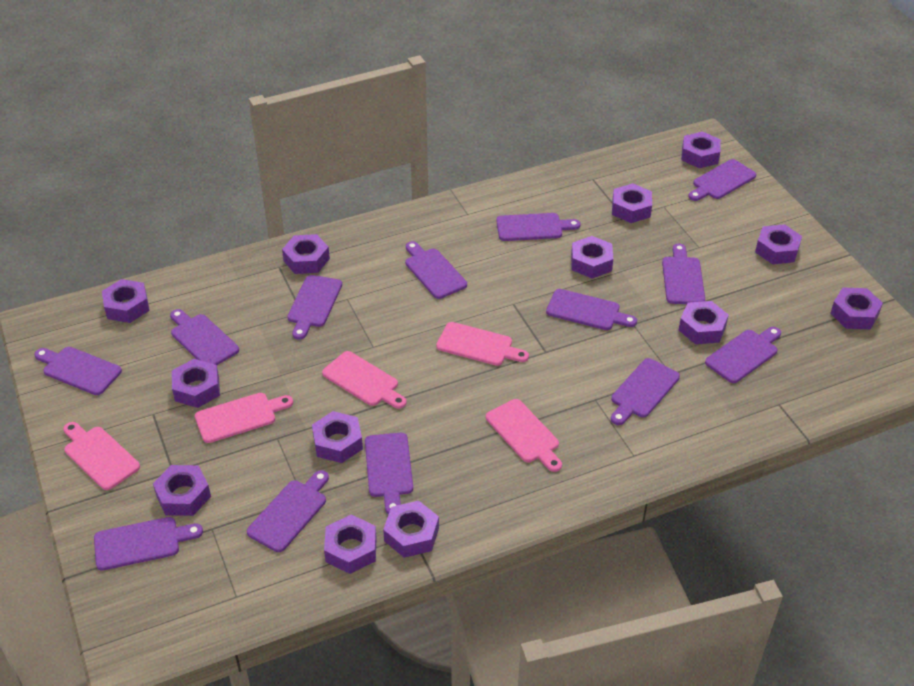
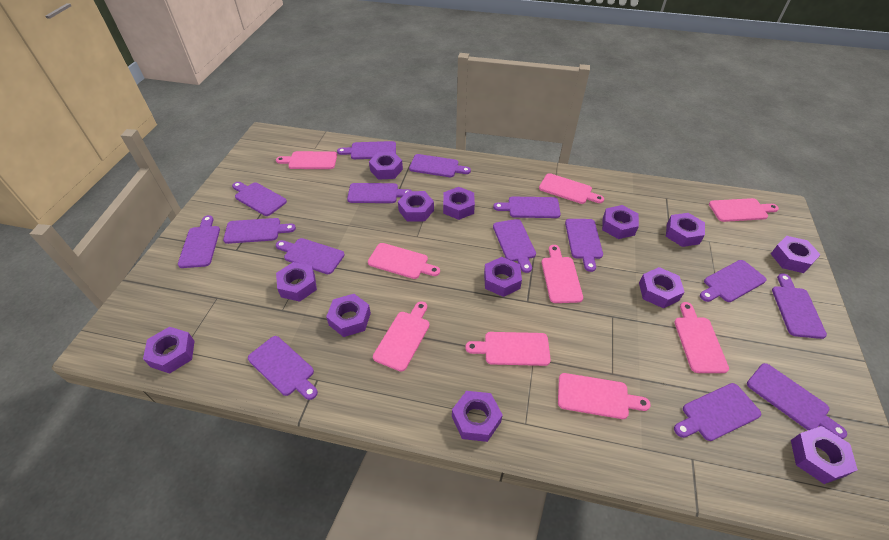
pink cutting board: 5 -> 9
purple cutting board: 13 -> 15

